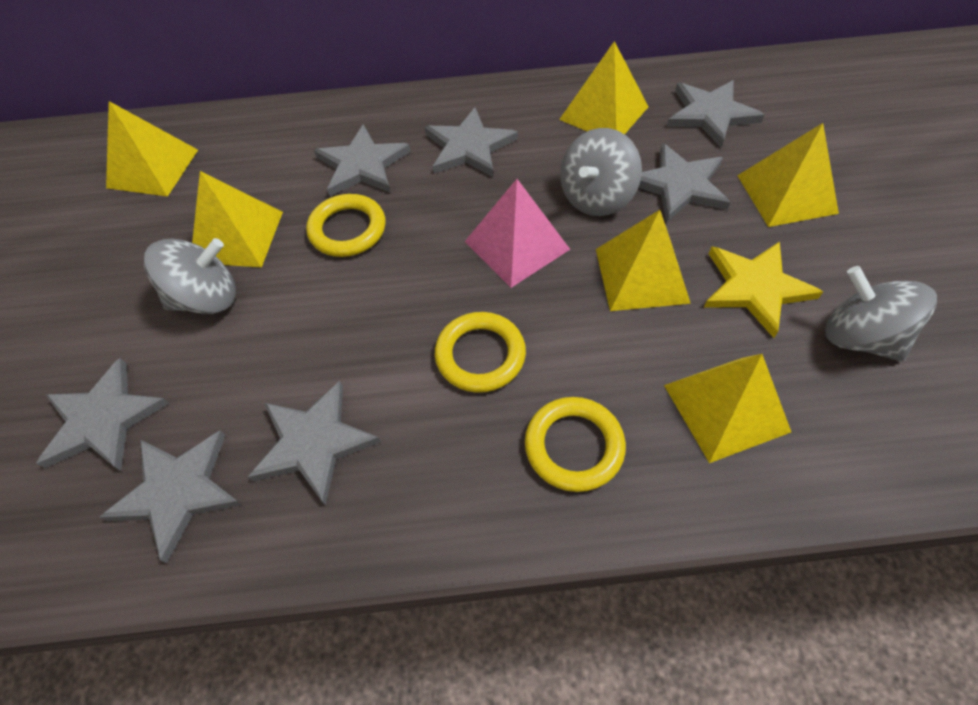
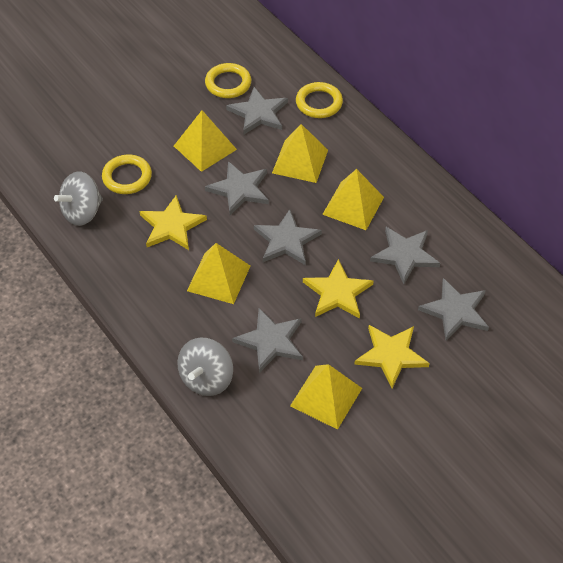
grey spinning top: 3 -> 2
grey star: 7 -> 6
pink pyramid: 1 -> 0
yellow pyramid: 6 -> 5
yellow star: 1 -> 3

